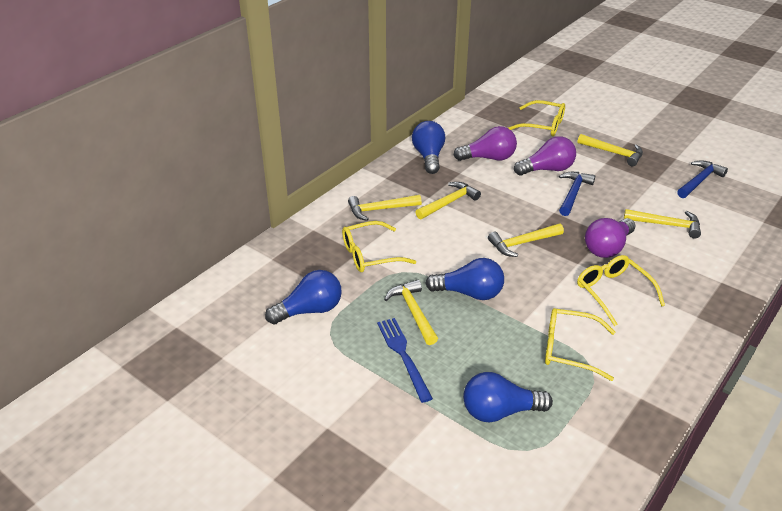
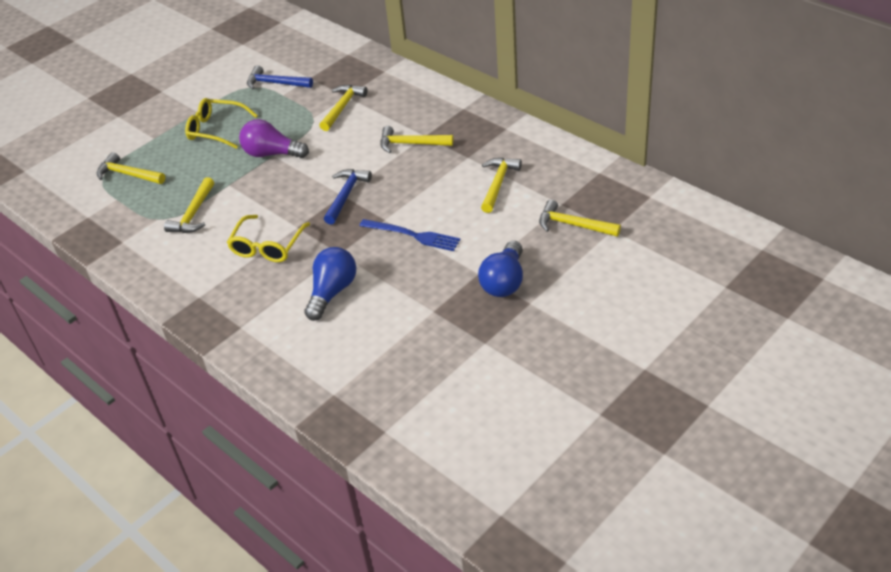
blue light bulb: 4 -> 2
purple light bulb: 3 -> 1
yellow glasses: 4 -> 2

